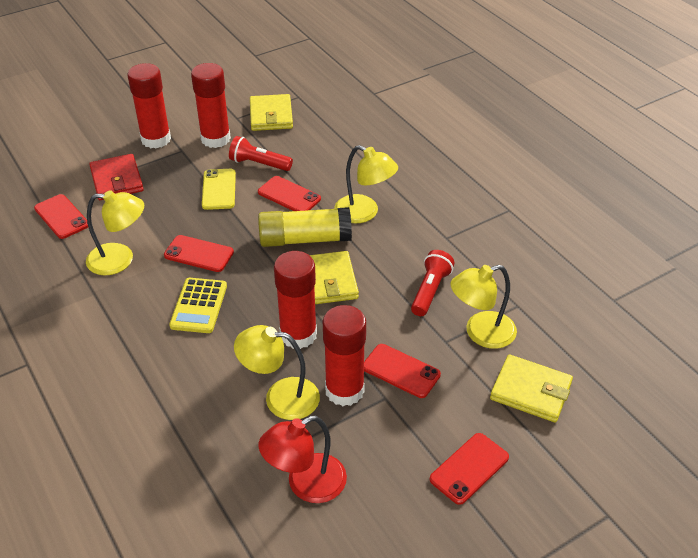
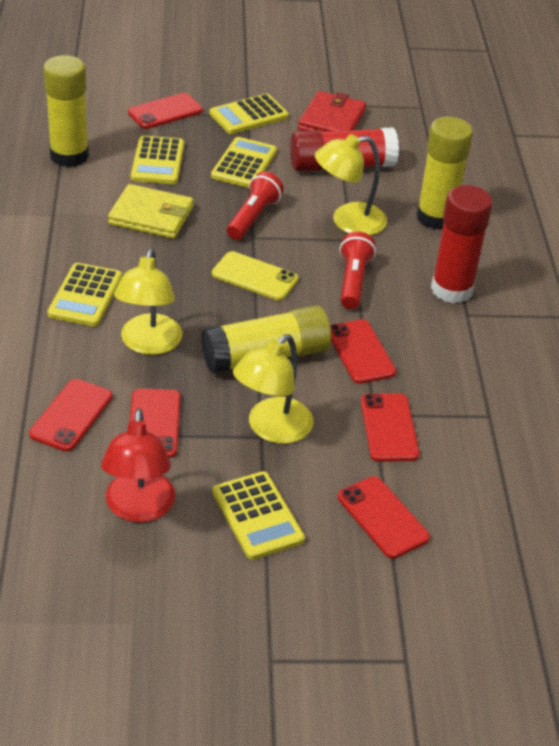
red glue stick: 4 -> 2
red phone: 5 -> 6
yellow calculator: 1 -> 5
yellow glue stick: 1 -> 3
yellow lamp: 4 -> 3
yellow wallet: 3 -> 1

